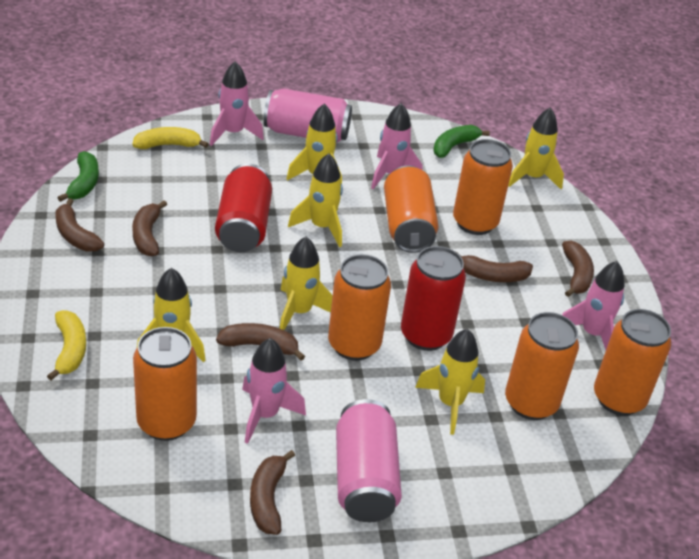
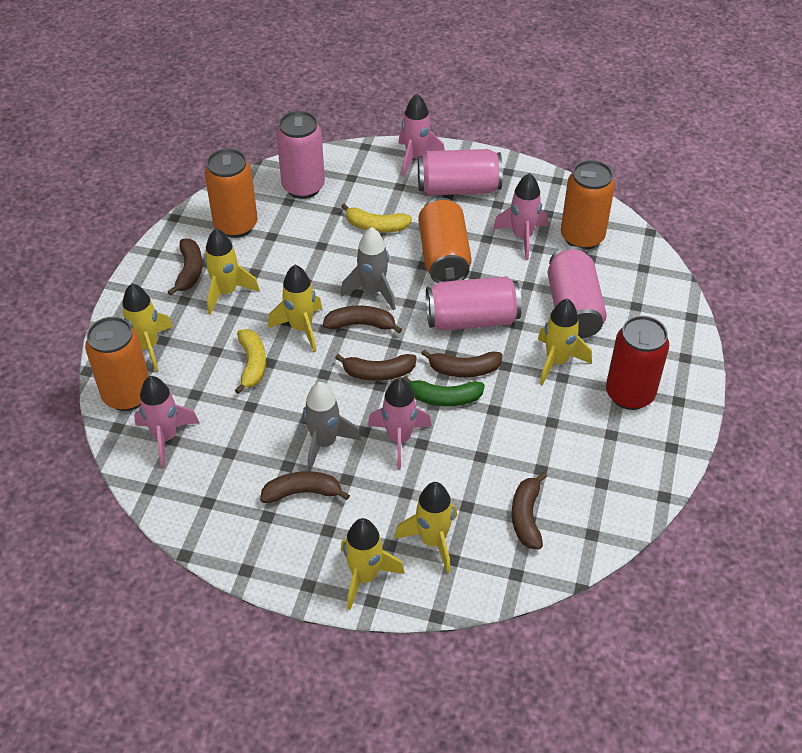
green banana: 2 -> 1
grey rocket: 0 -> 2
orange can: 6 -> 4
pink can: 2 -> 4
red can: 2 -> 1

